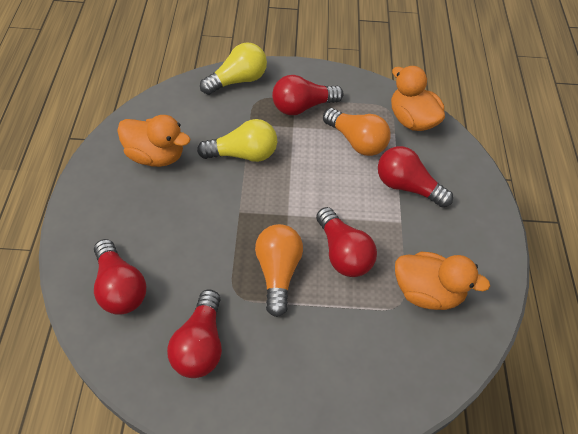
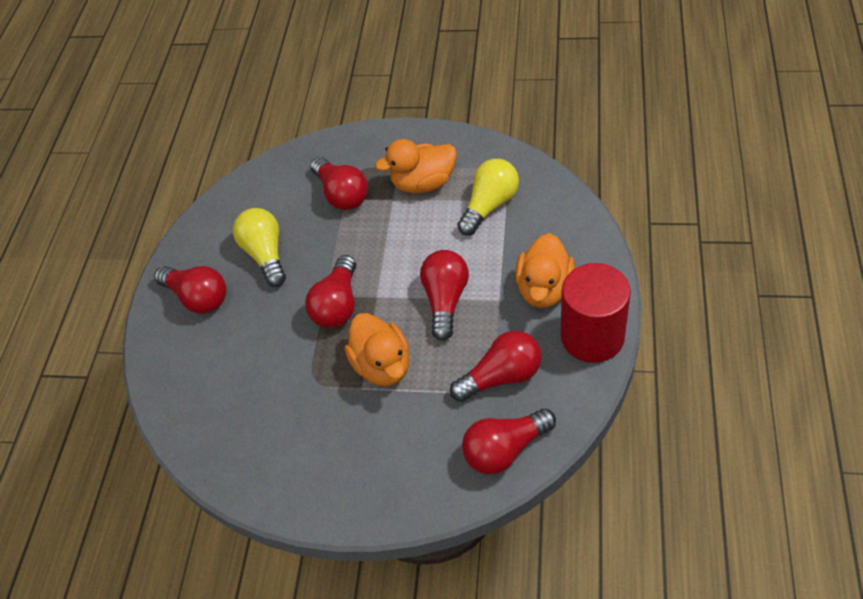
orange light bulb: 2 -> 0
red cylinder: 0 -> 1
red light bulb: 5 -> 6

